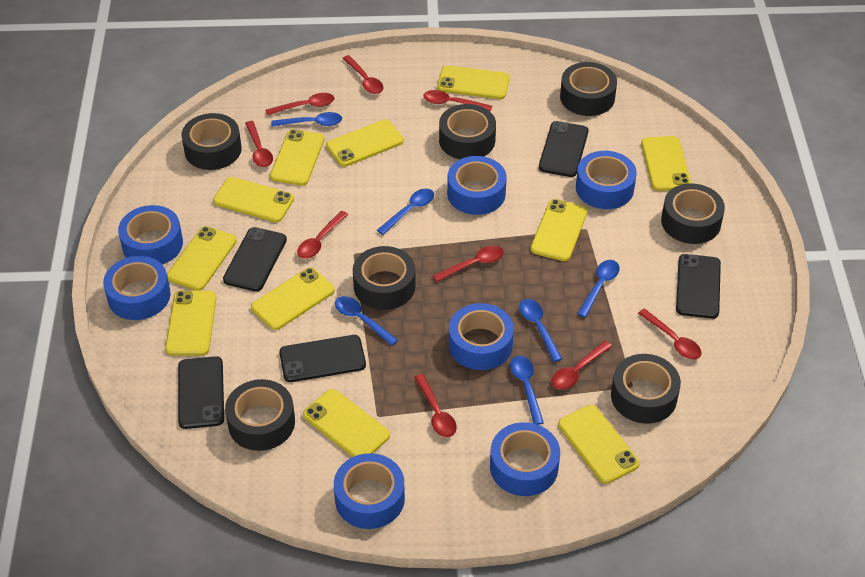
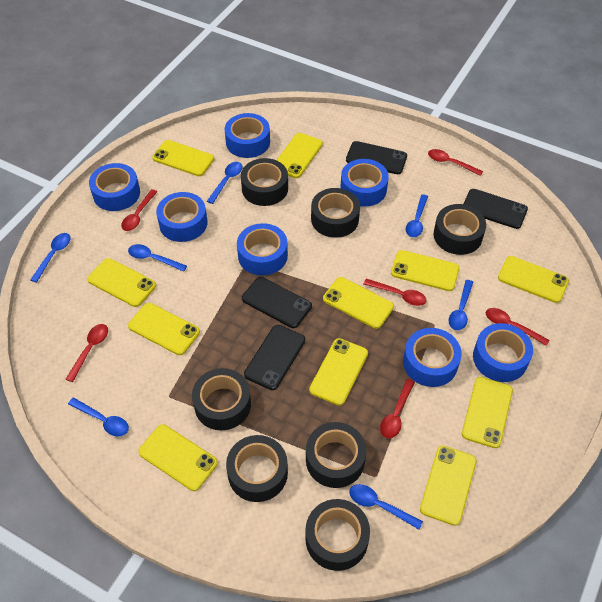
black phone: 5 -> 4
blue spoon: 6 -> 7
red spoon: 9 -> 6

